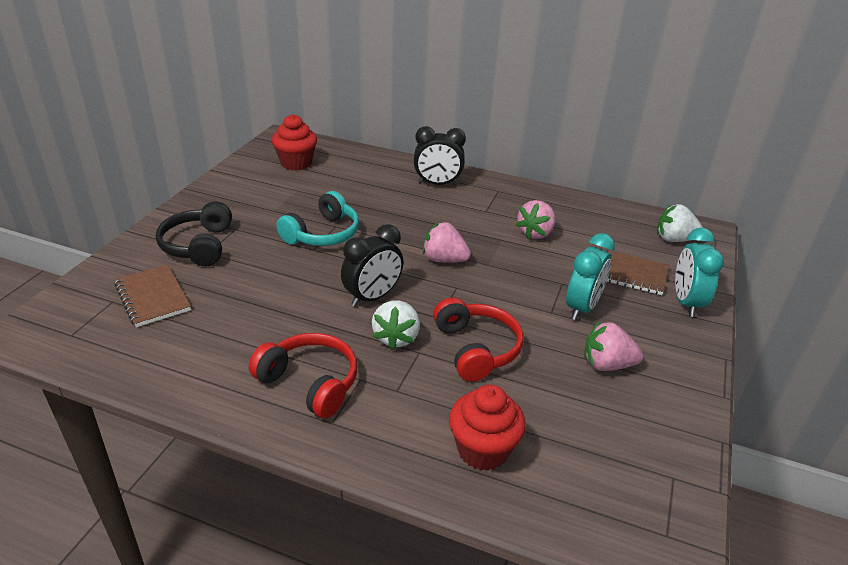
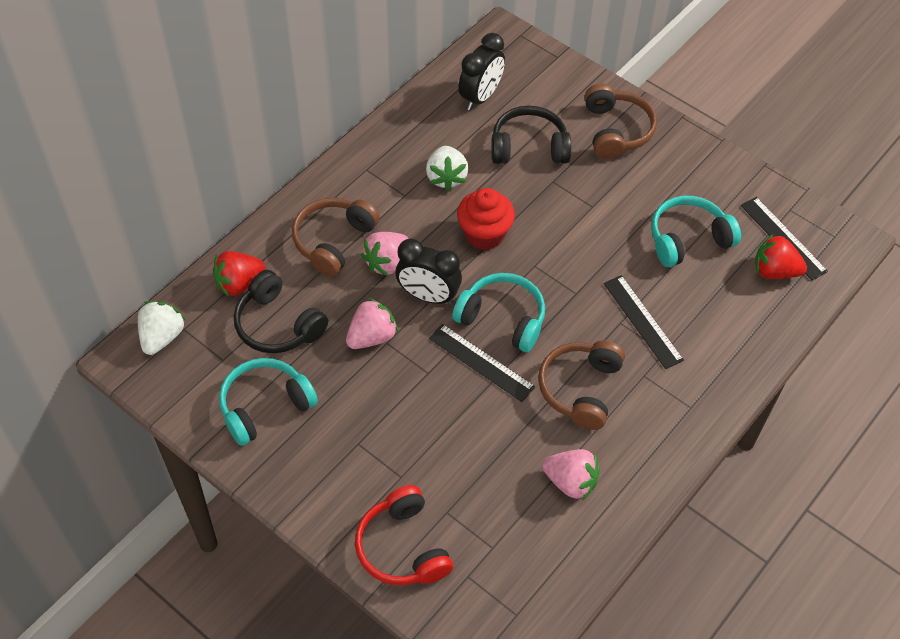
black headphones: 1 -> 2
black ruler: 0 -> 3
brown headphones: 0 -> 3
brown notebook: 2 -> 0
red cupcake: 2 -> 1
red headphones: 2 -> 1
red strawberry: 0 -> 2
turquoise clock: 2 -> 0
turquoise headphones: 1 -> 3

